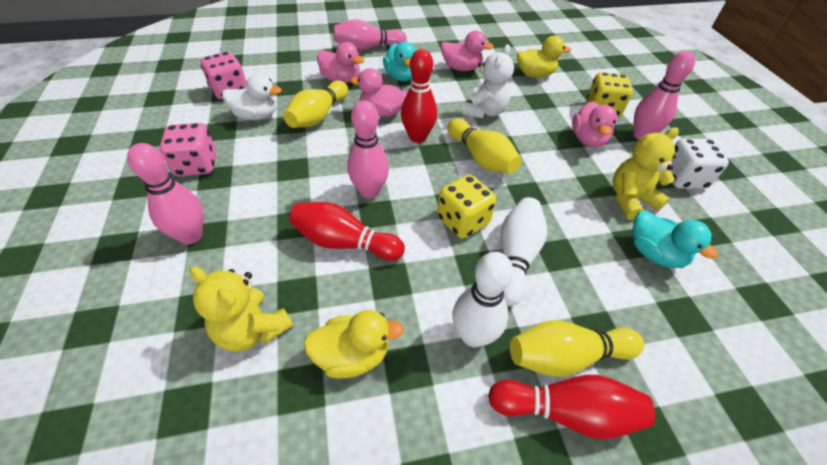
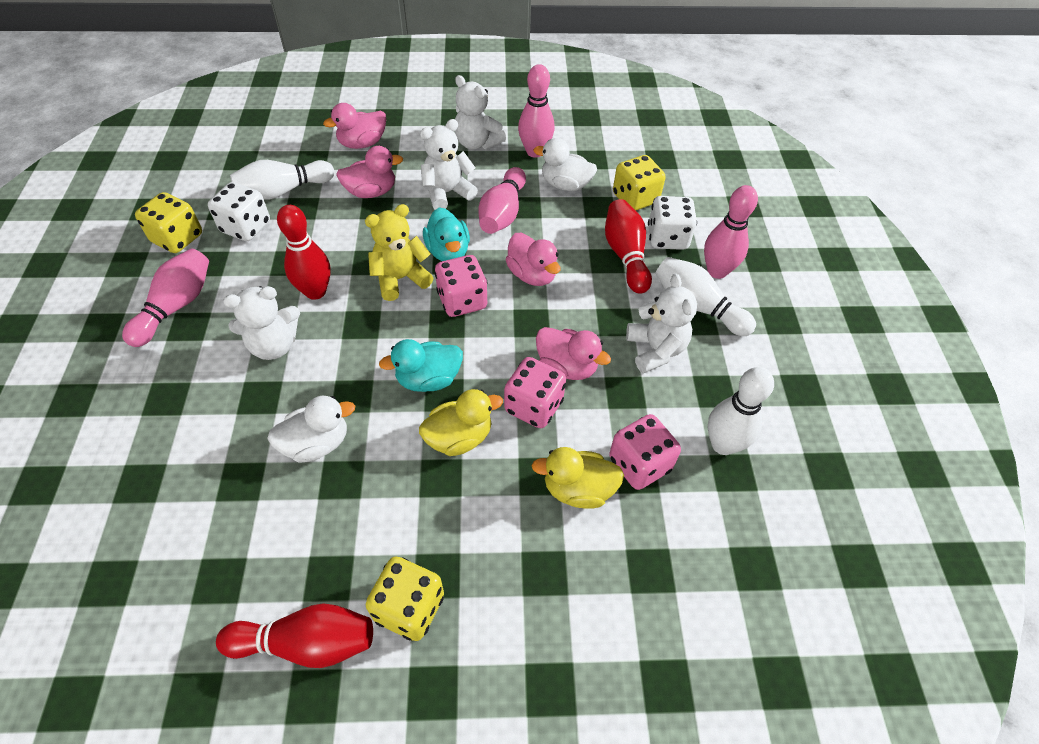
pink dice: 2 -> 3
white bowling pin: 2 -> 3
white dice: 1 -> 2
white duck: 1 -> 2
white teddy bear: 1 -> 4
yellow bowling pin: 3 -> 0
yellow dice: 2 -> 3
yellow teddy bear: 2 -> 1

